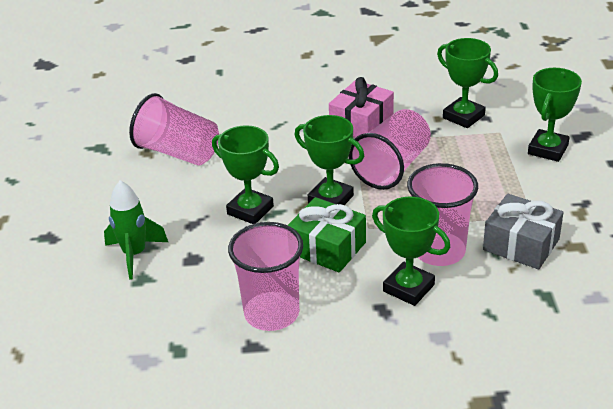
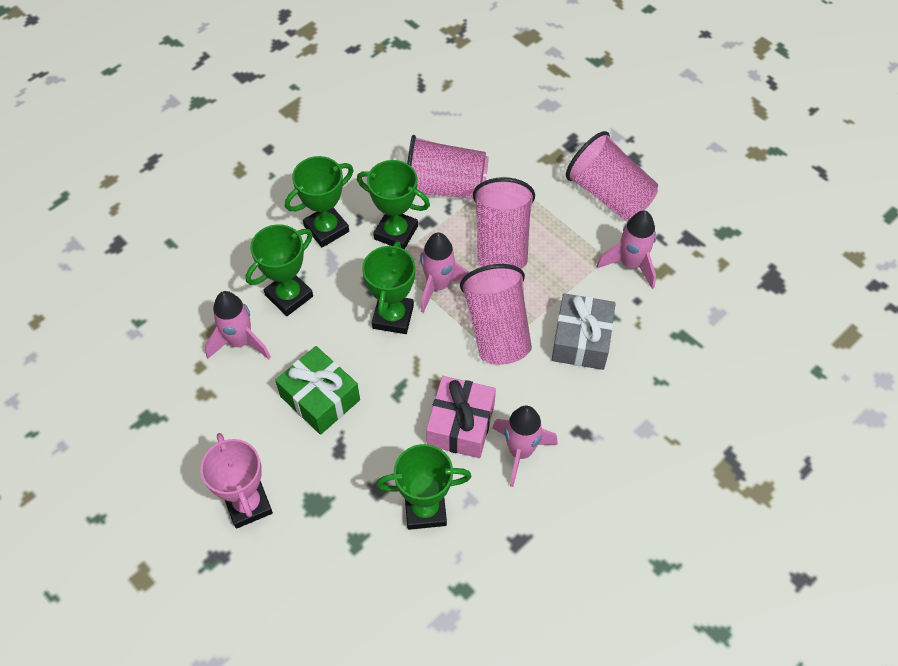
green rocket: 1 -> 0
pink rocket: 0 -> 4
pink trophy: 0 -> 1

